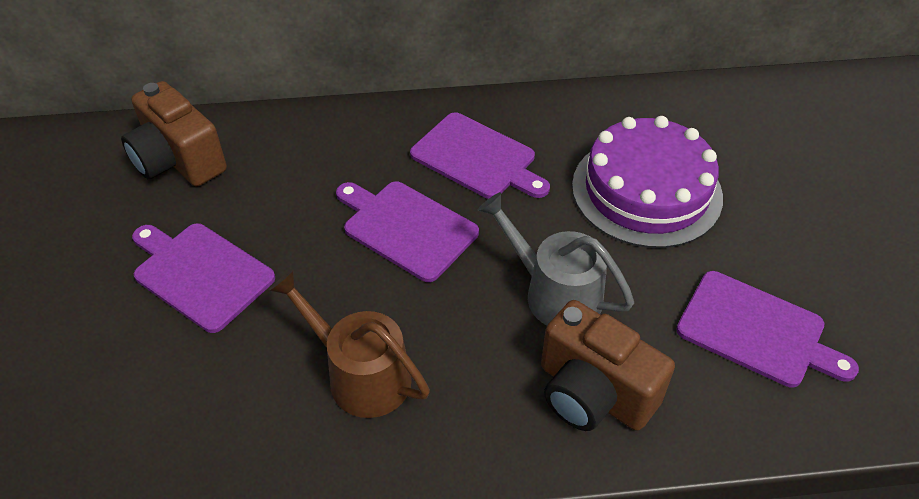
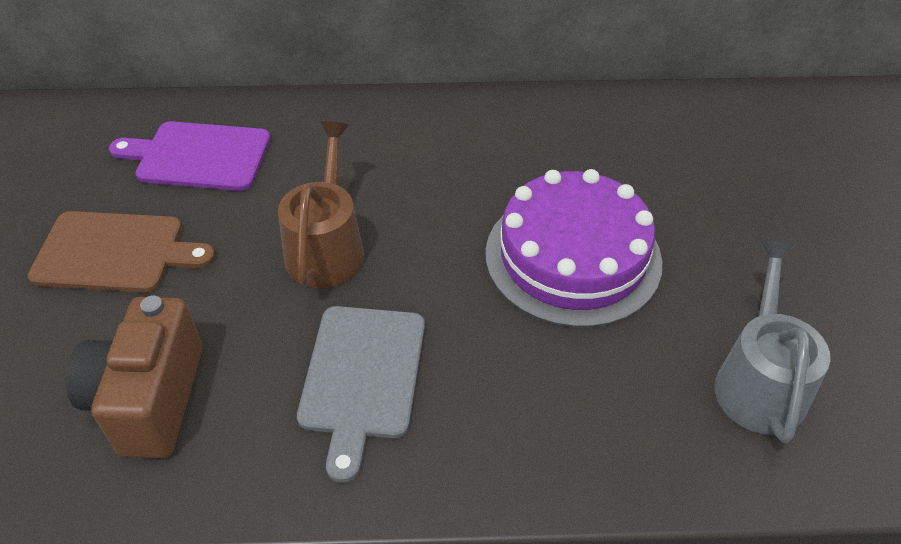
brown camera: 2 -> 1
brown cutting board: 0 -> 1
grey cutting board: 0 -> 1
purple cutting board: 4 -> 1

